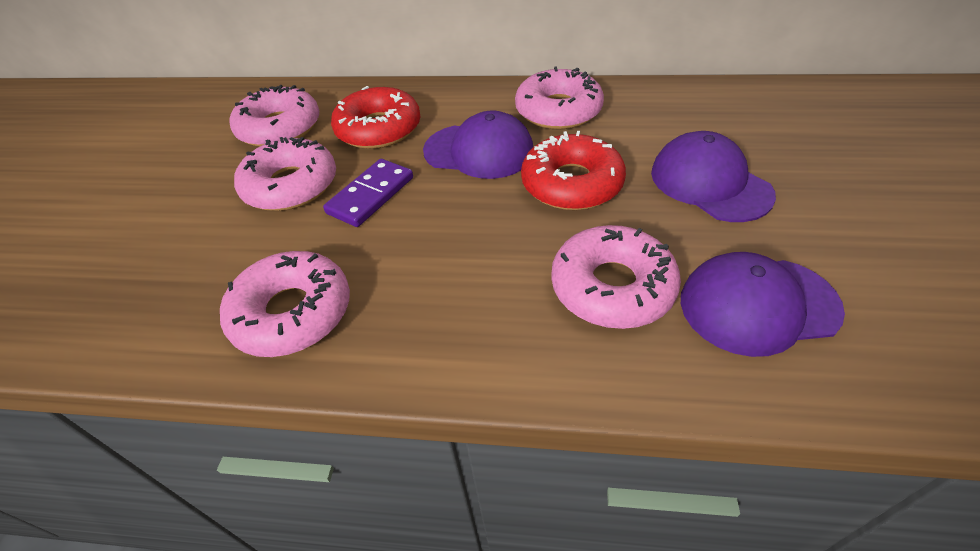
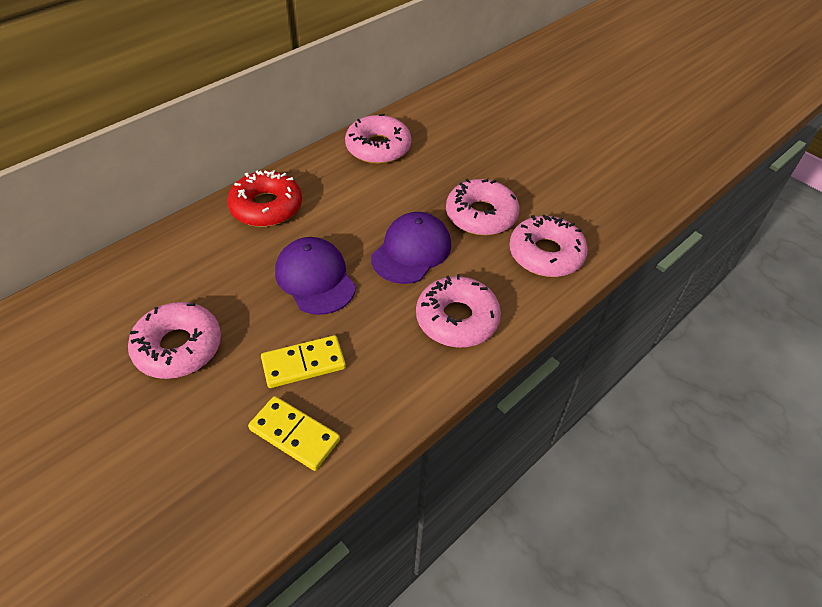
purple cap: 3 -> 2
purple domino: 1 -> 0
red donut: 2 -> 1
yellow domino: 0 -> 2

